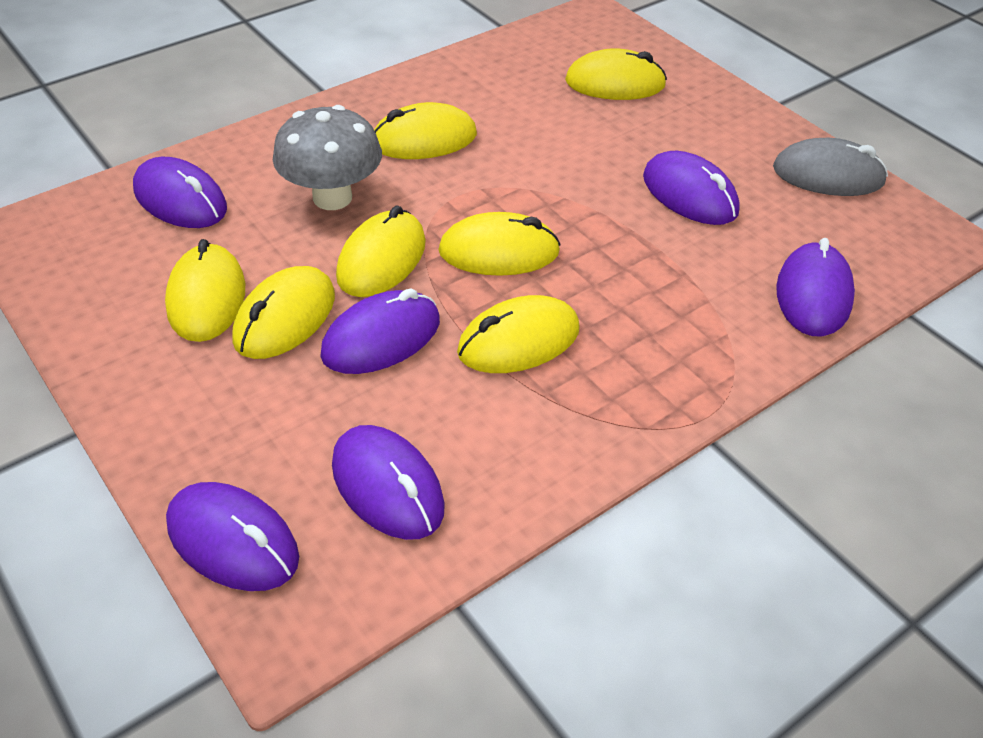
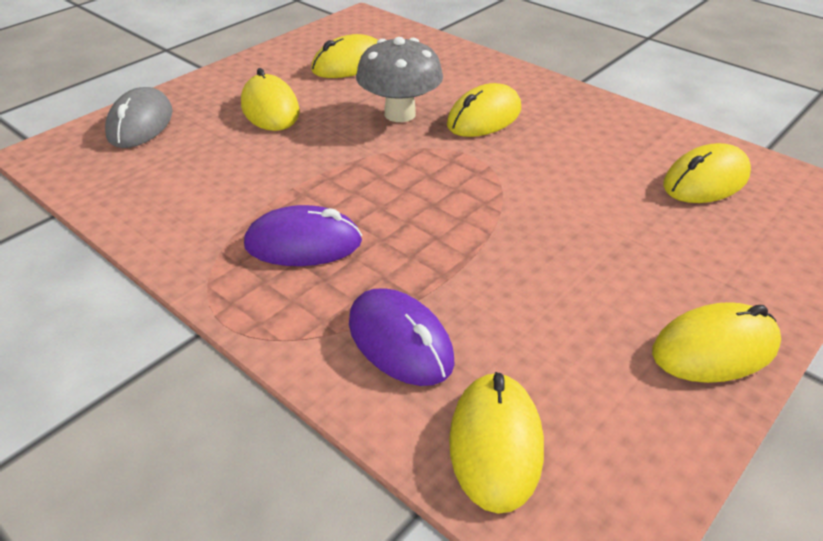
purple mouse: 6 -> 2
yellow mouse: 7 -> 6

